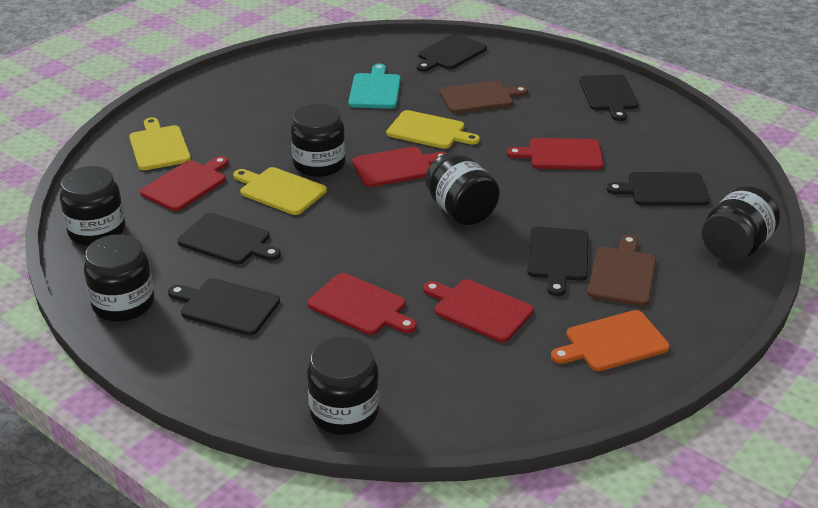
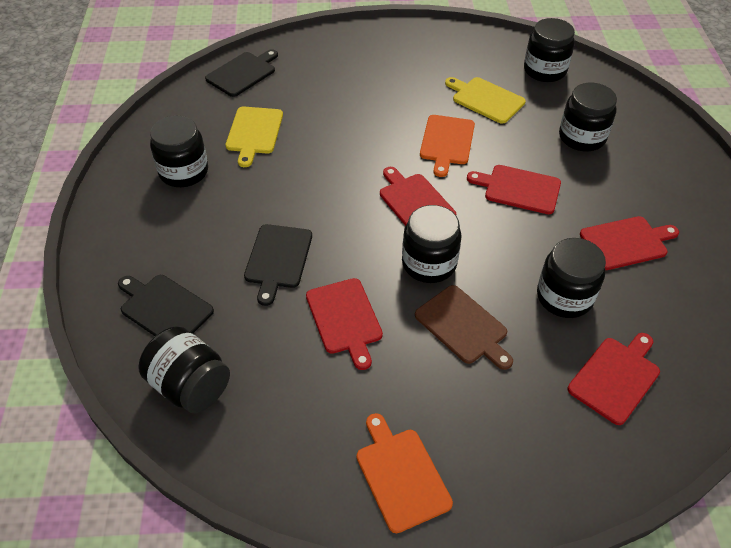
black cutting board: 6 -> 3
brown cutting board: 2 -> 1
orange cutting board: 1 -> 2
turquoise cutting board: 1 -> 0
yellow cutting board: 3 -> 2

